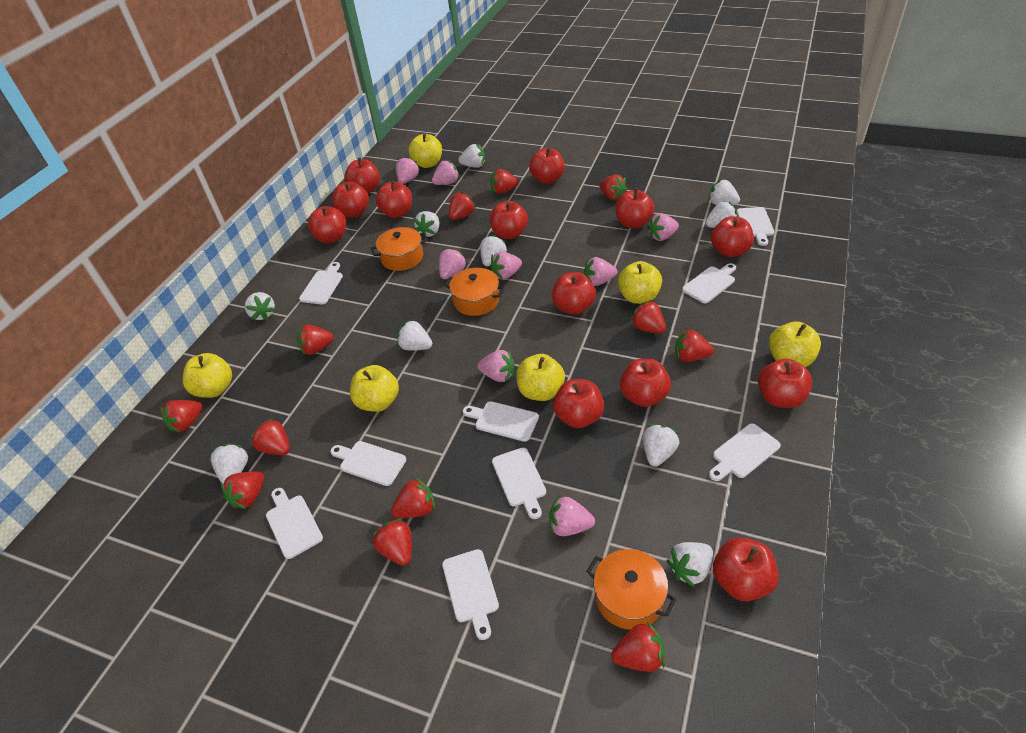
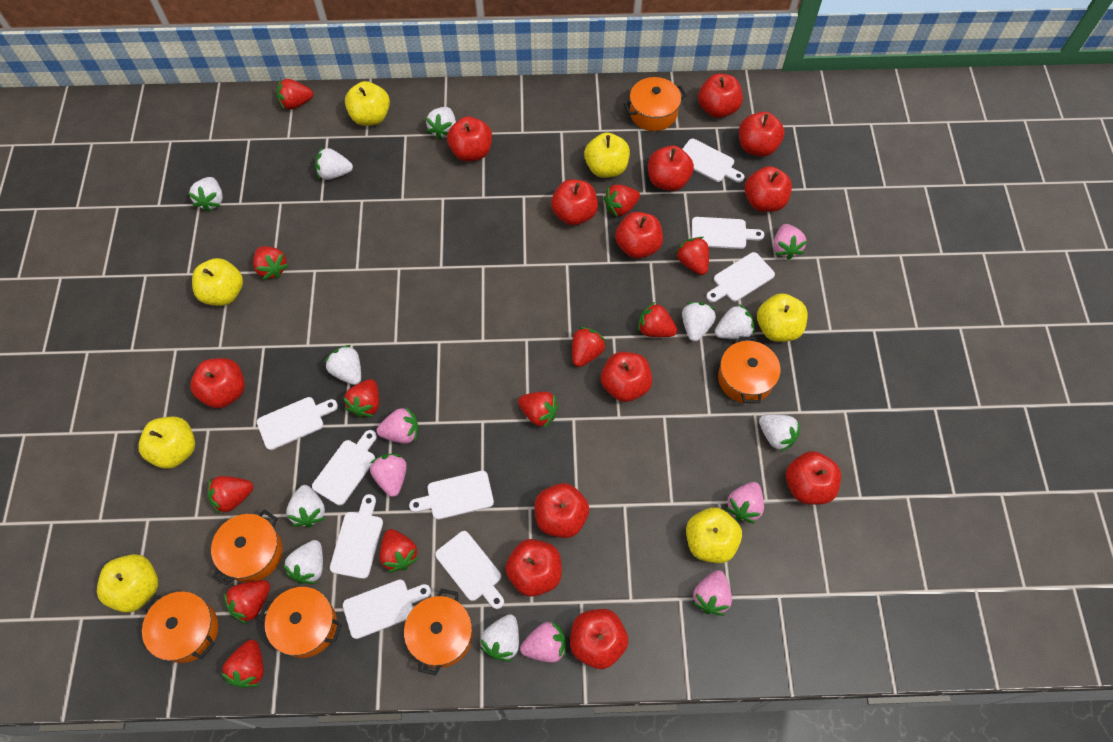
orange pot: 3 -> 6
pink strawberry: 8 -> 6
yellow apple: 6 -> 7

